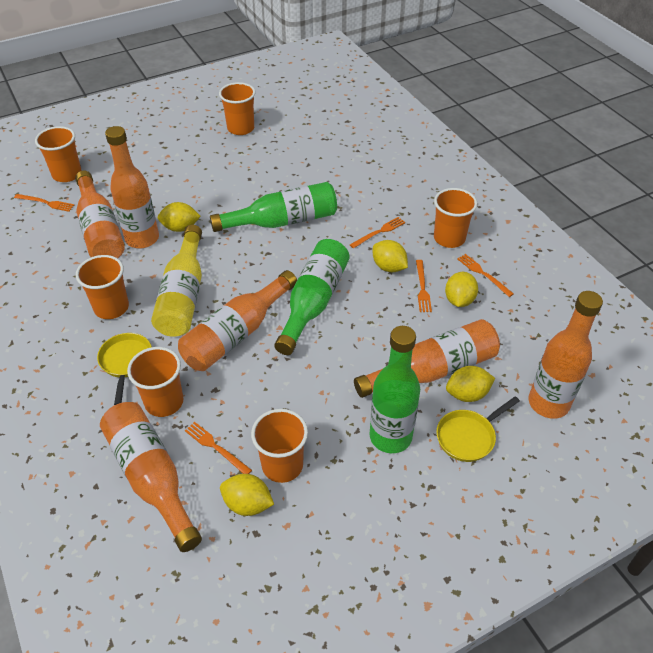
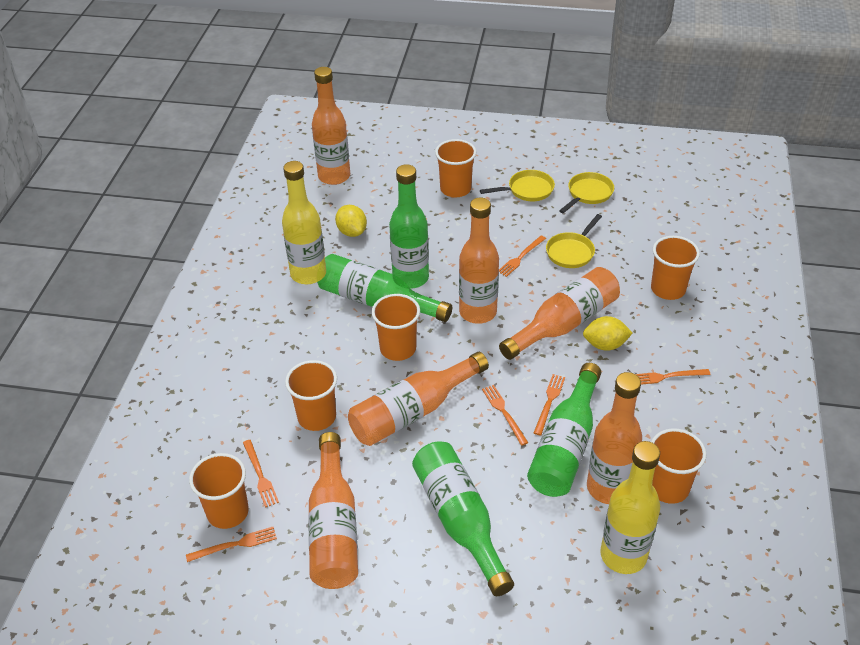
green bottle: 3 -> 4
orange fork: 5 -> 6
yellow bottle: 1 -> 2
yellow lemon: 5 -> 2
yellow pan: 2 -> 3

